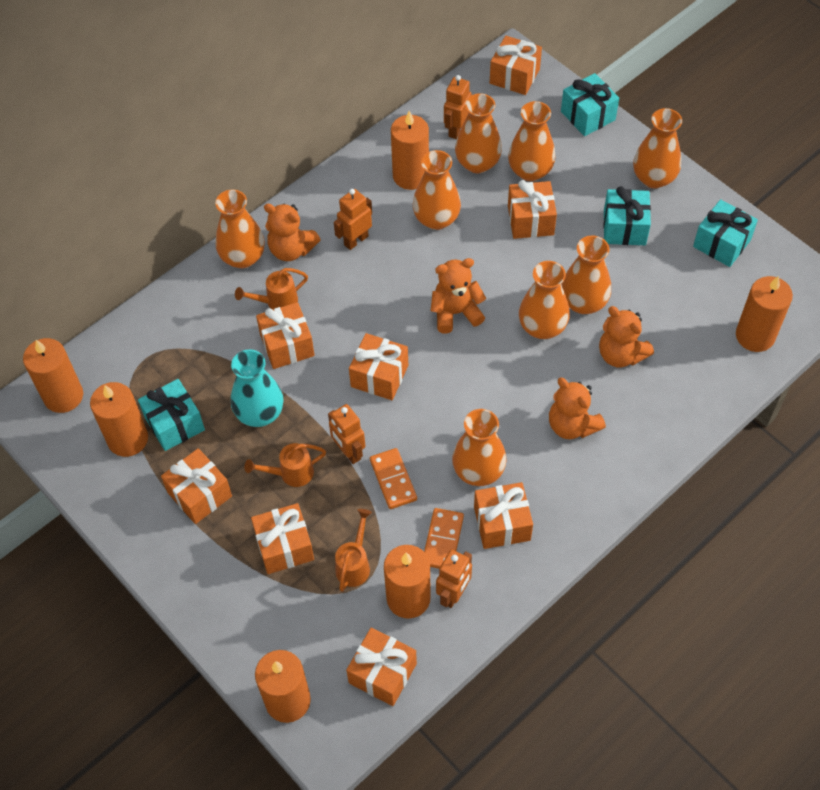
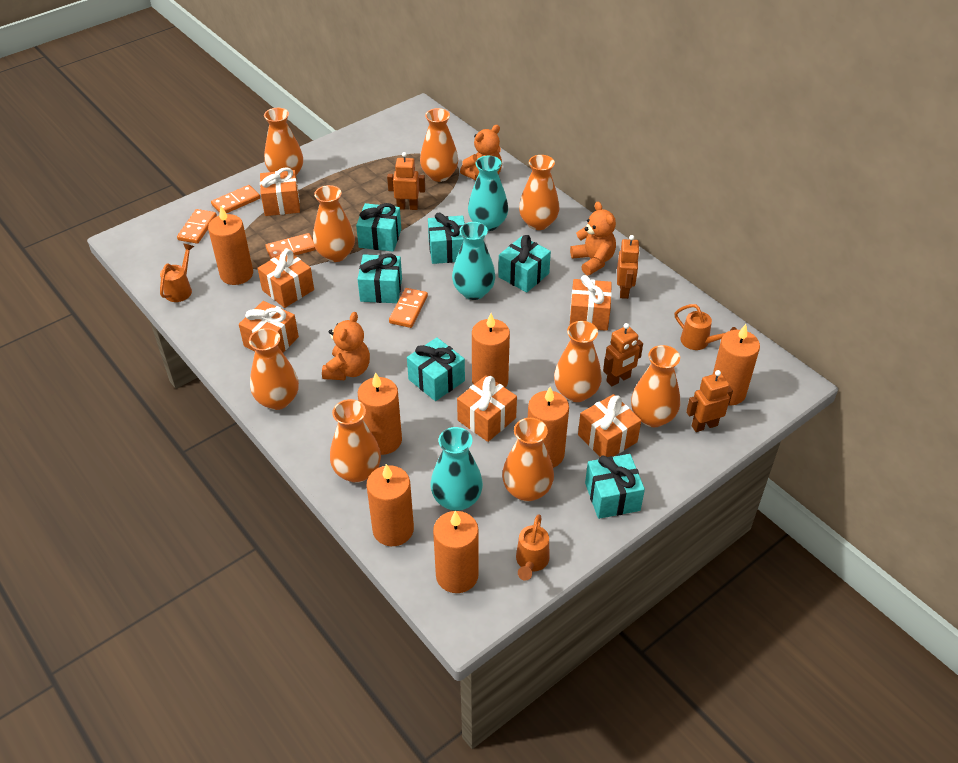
orange candle: 6 -> 7
orange domino: 2 -> 4
orange gift: 8 -> 6
orange teddy bear: 4 -> 3
orange vase: 8 -> 9
turquoise gift: 4 -> 6
turquoise vase: 1 -> 3

